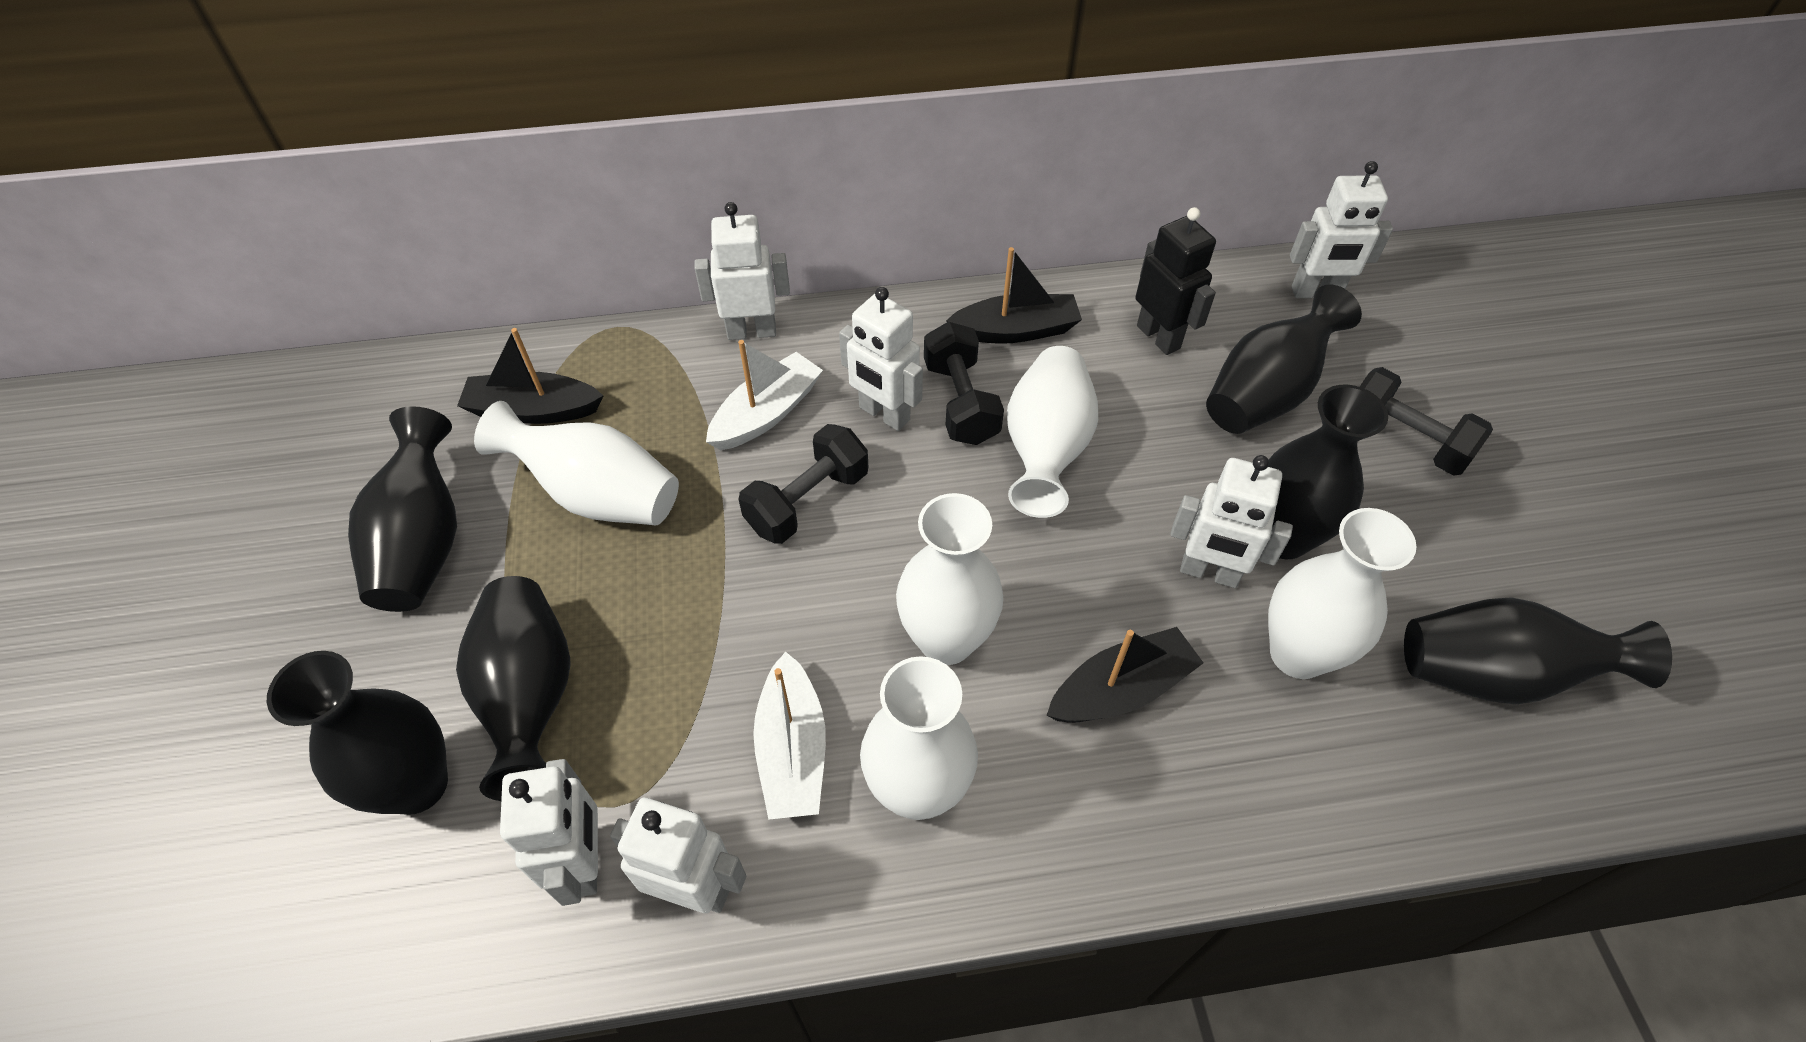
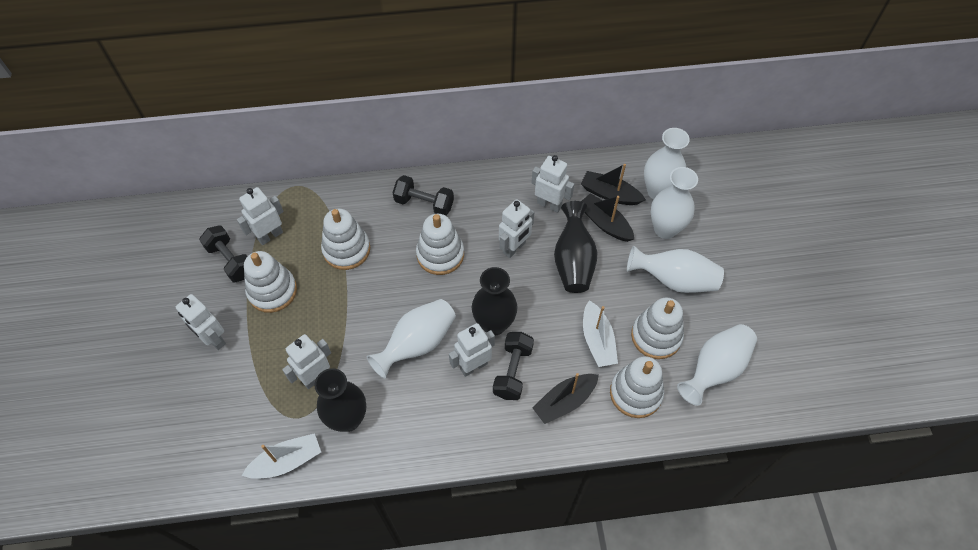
black robot: 1 -> 0
black vase: 6 -> 3
white stacking toy: 0 -> 5

